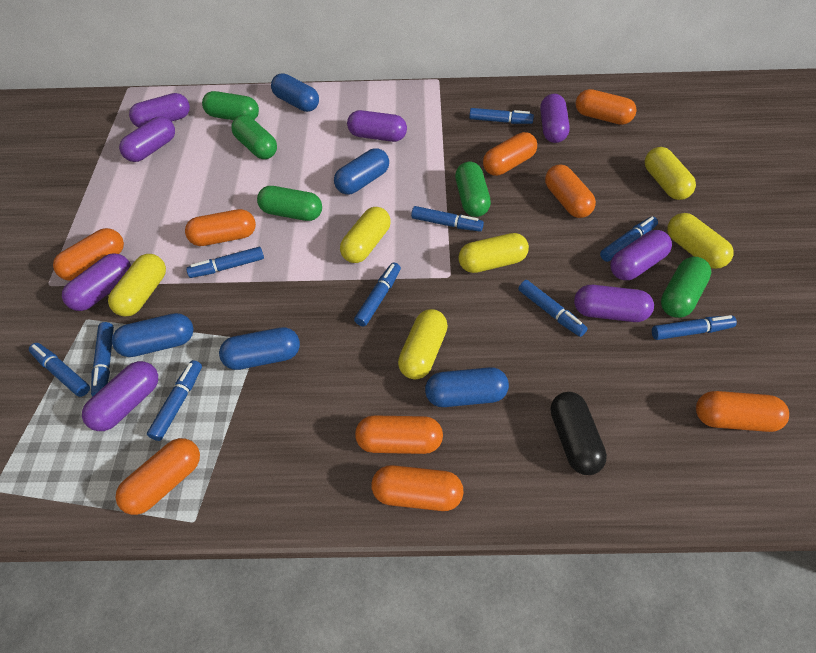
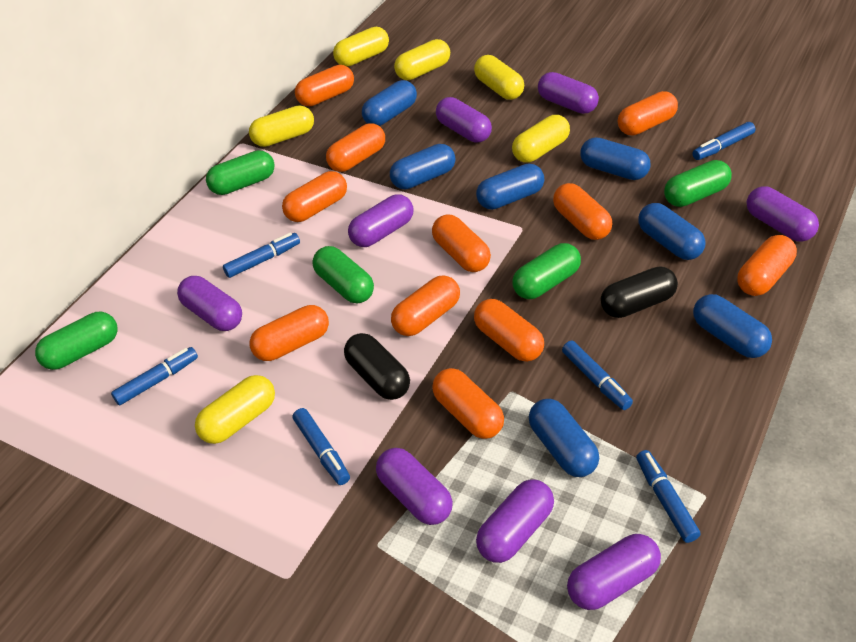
black capsule: 1 -> 2
blue capsule: 5 -> 7
blue marker: 10 -> 6
orange capsule: 9 -> 11

